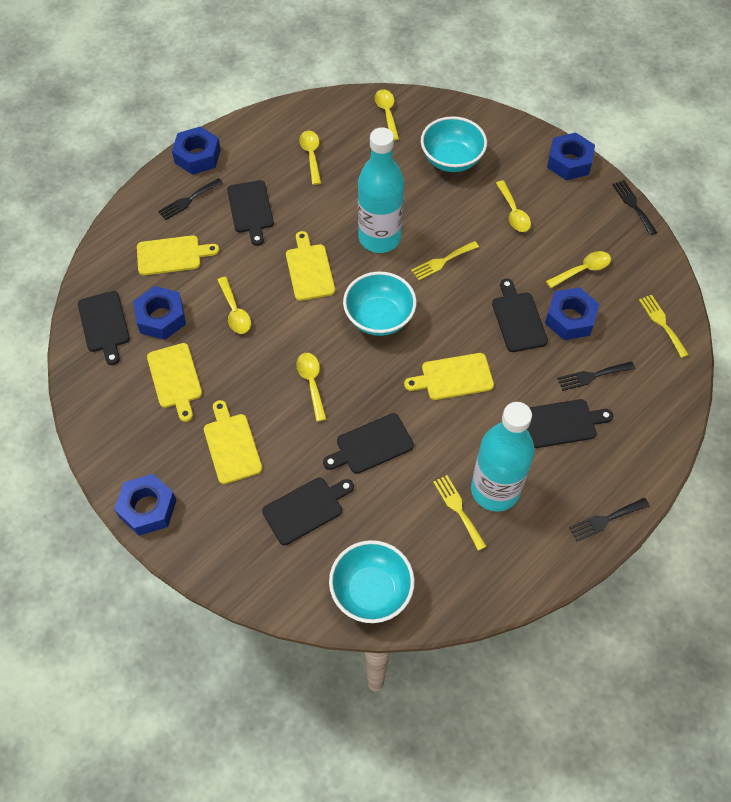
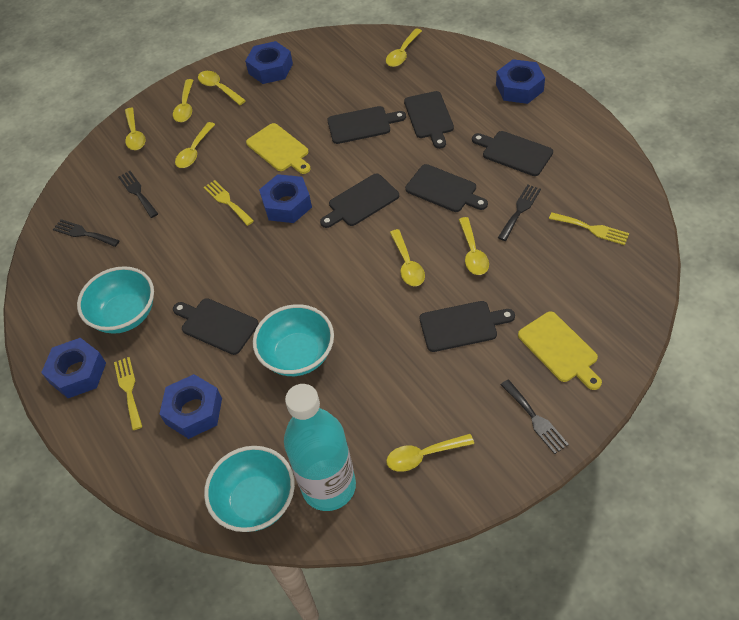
black cutting board: 6 -> 7
turquoise bottle: 2 -> 1
yellow cutting board: 5 -> 2
yellow spoon: 6 -> 8

